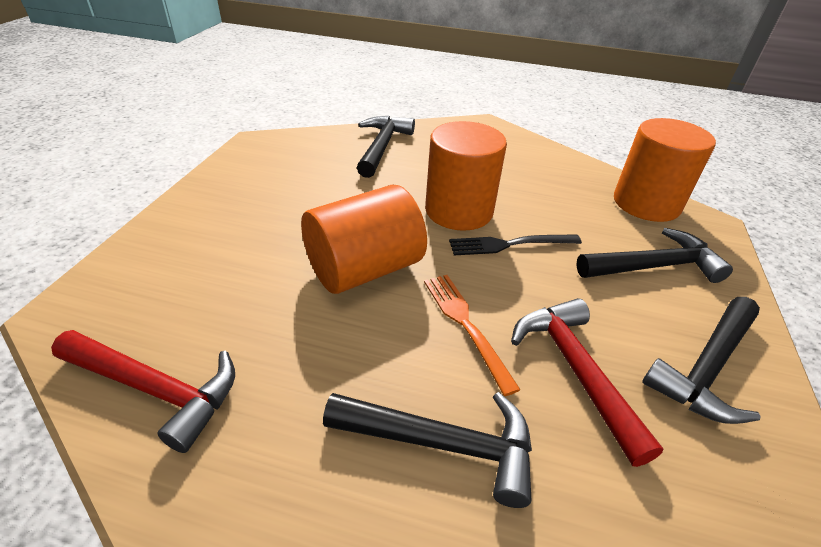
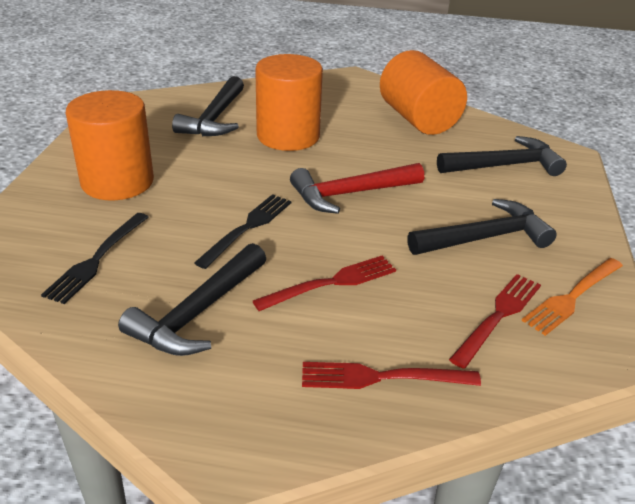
black fork: 1 -> 2
red fork: 0 -> 3
red hammer: 2 -> 1

